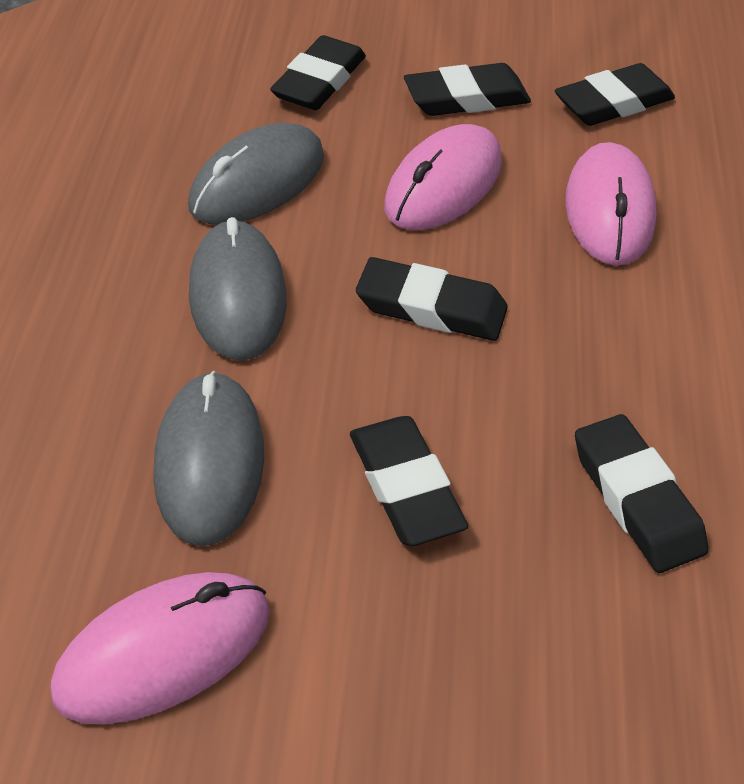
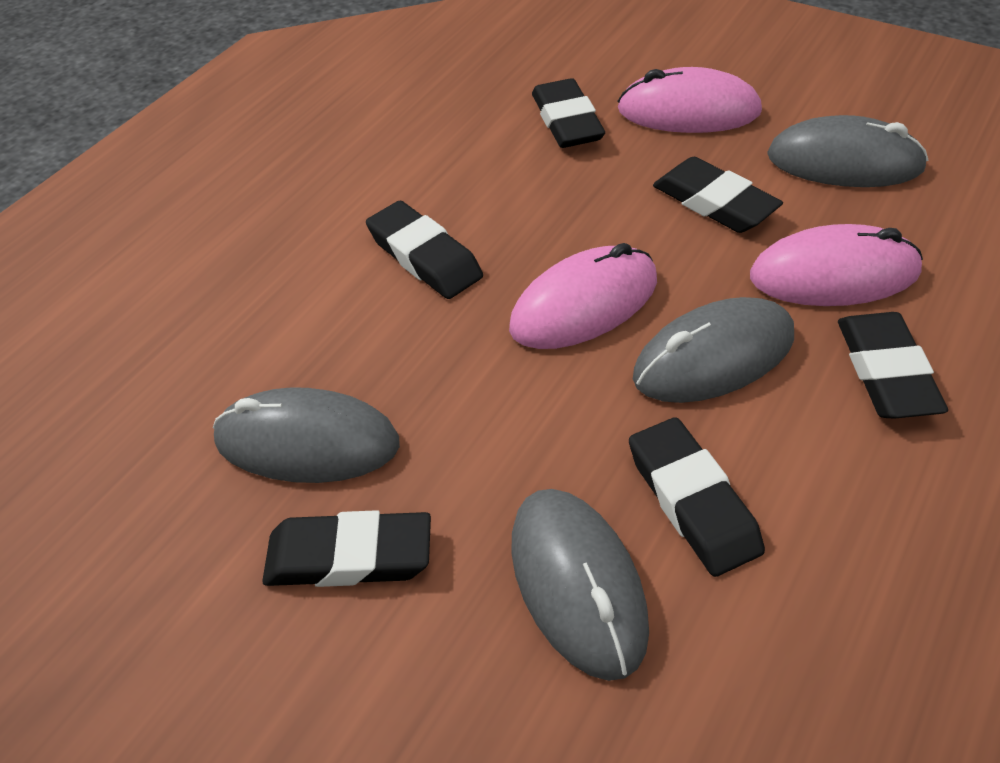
grey mouse: 3 -> 4

